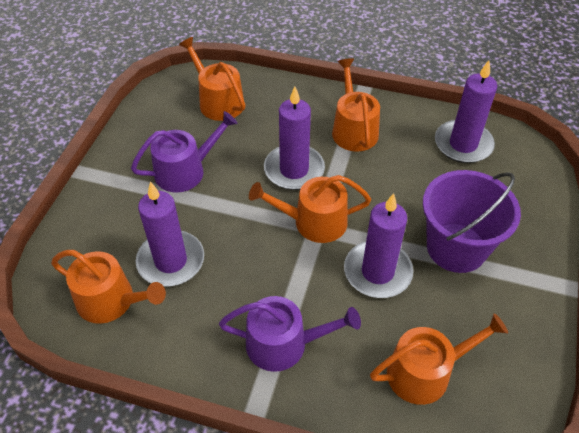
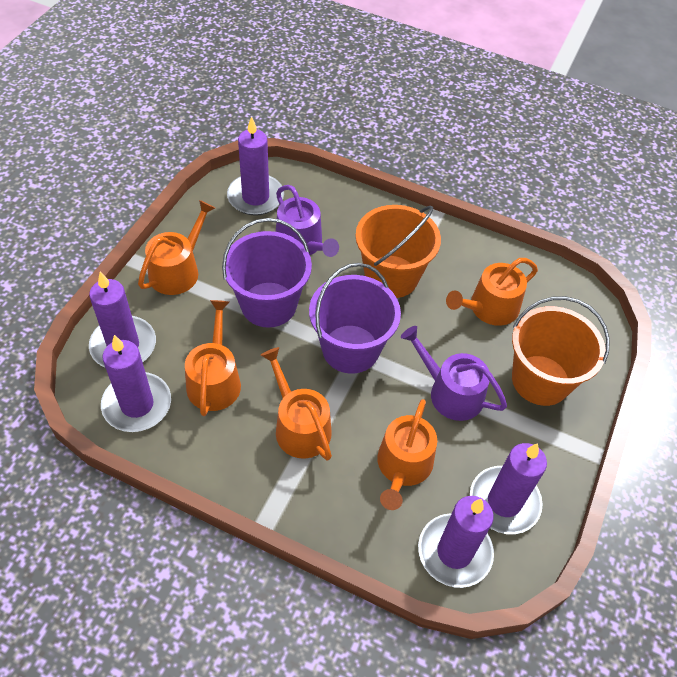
orange bucket: 0 -> 2
purple bucket: 1 -> 2
purple candle: 4 -> 5

